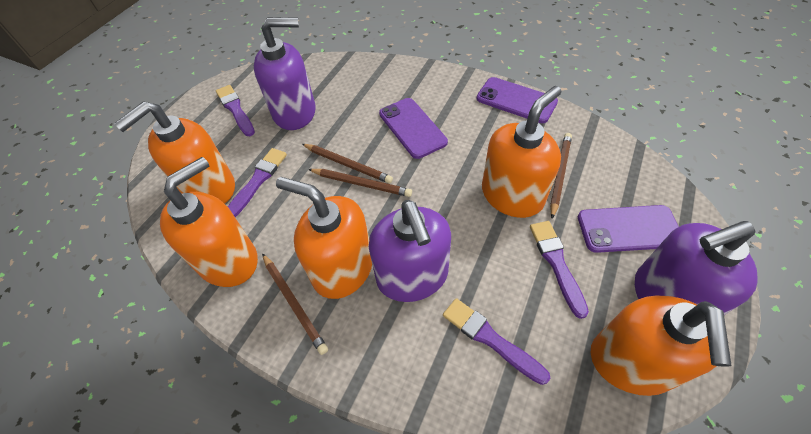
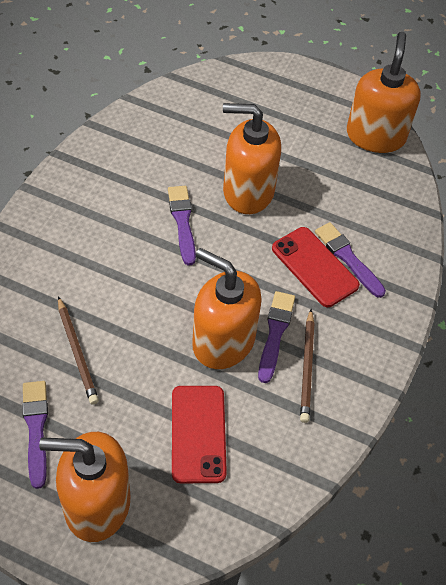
brown pencil: 4 -> 2
orange soap dispenser: 5 -> 4
purple phone: 3 -> 0
purple soap dispenser: 3 -> 0
red phone: 0 -> 2

